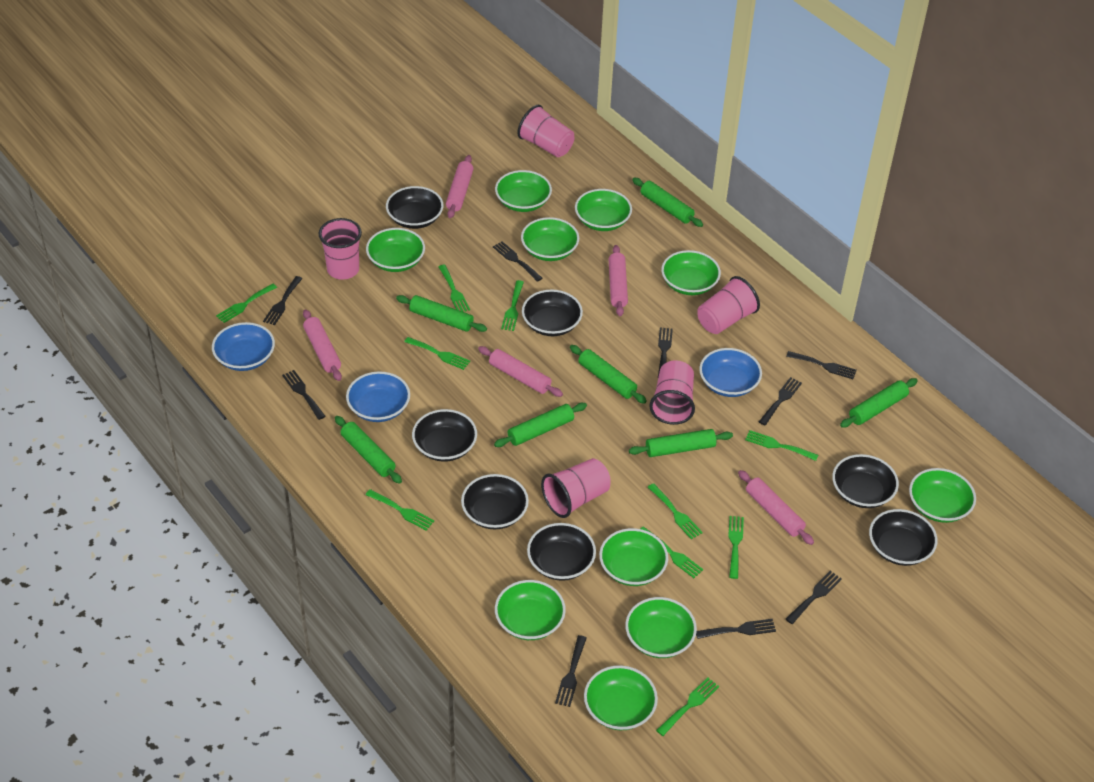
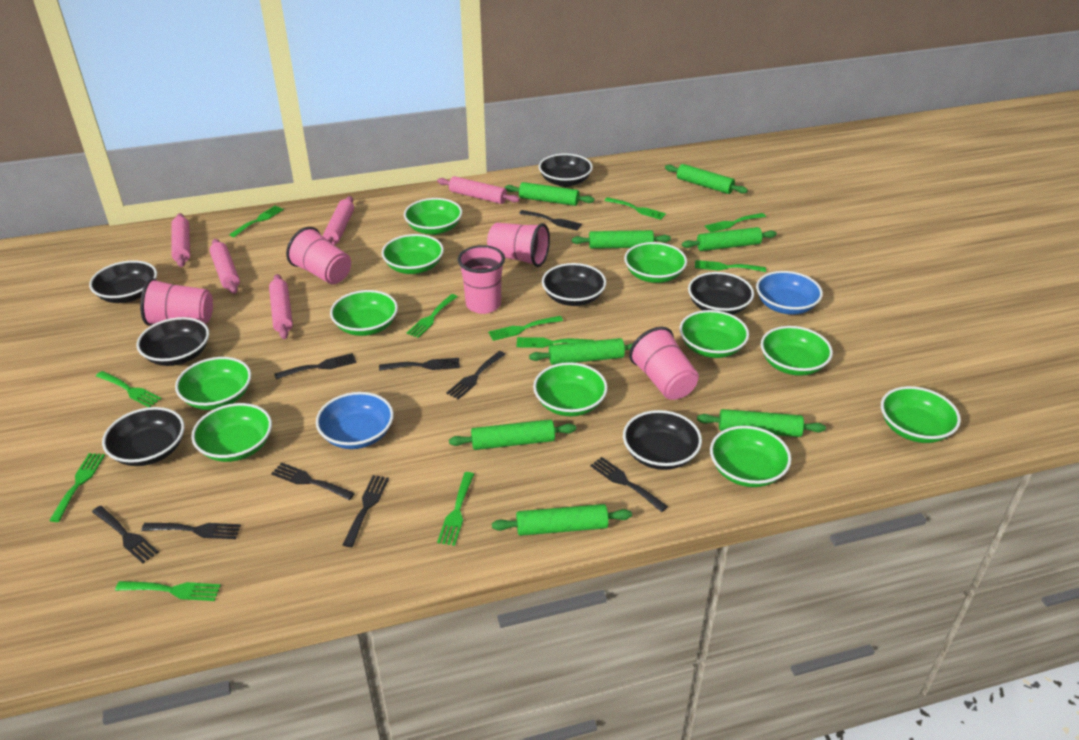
blue bowl: 3 -> 2
green bowl: 10 -> 11
green fork: 10 -> 11
green rolling pin: 7 -> 8

